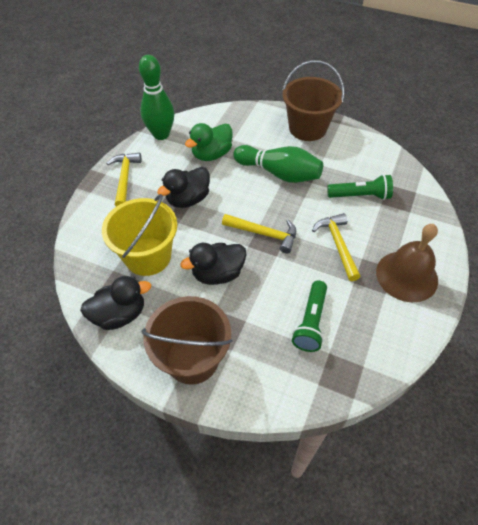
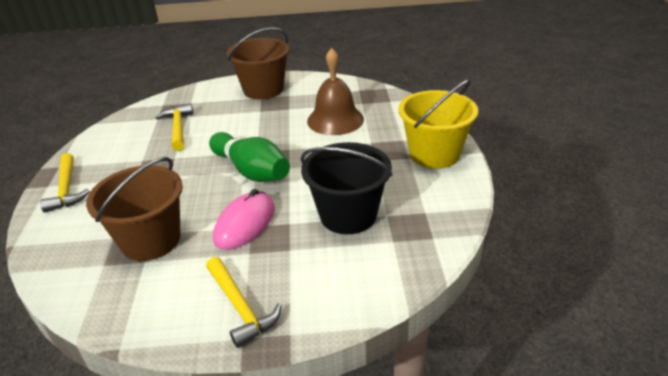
black bucket: 0 -> 1
black duck: 3 -> 0
green bowling pin: 2 -> 1
green duck: 1 -> 0
green flashlight: 2 -> 0
pink mouse: 0 -> 1

